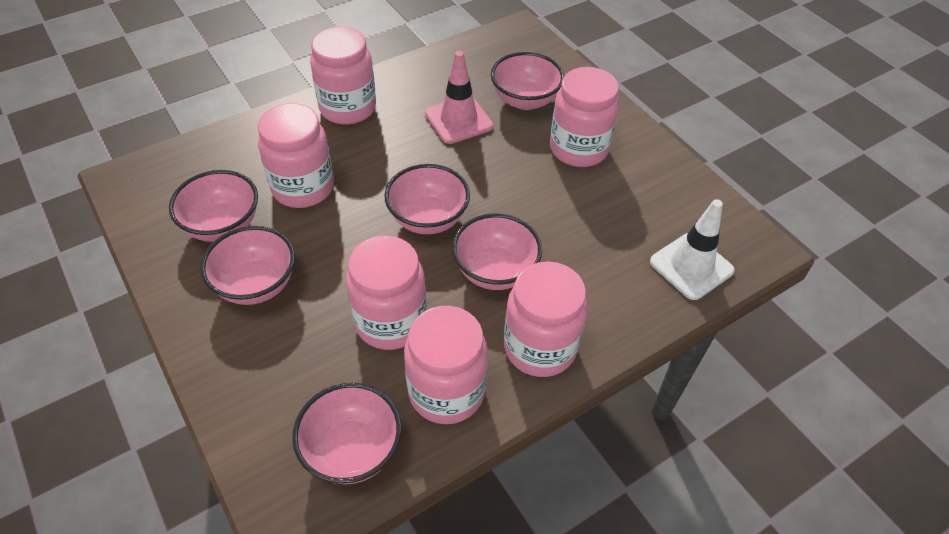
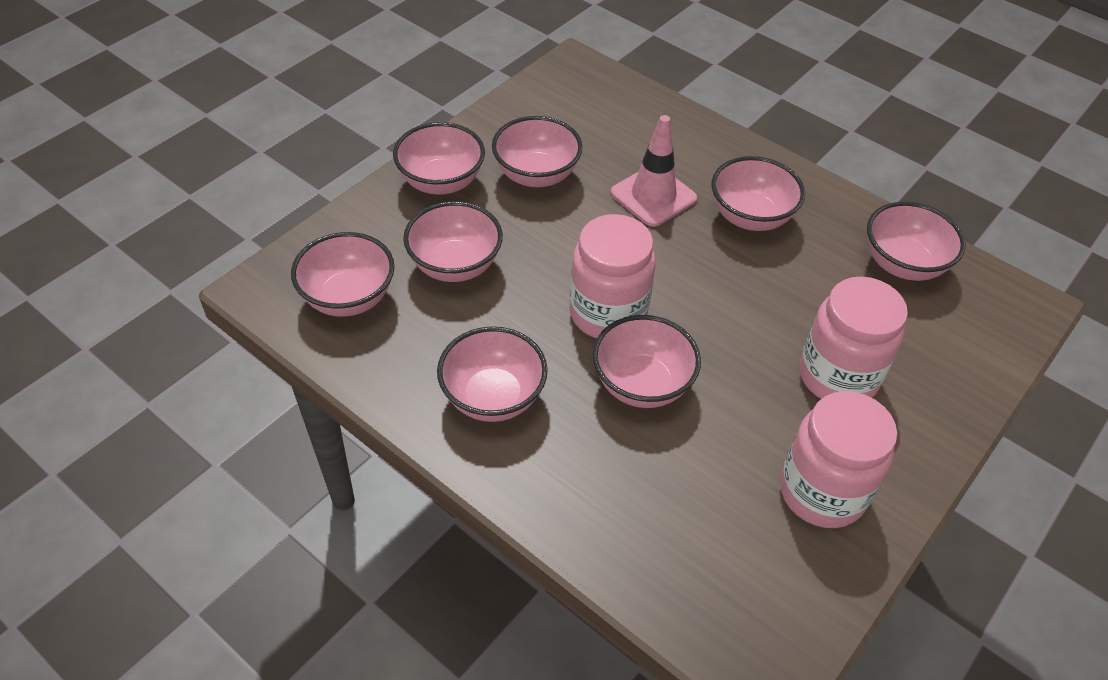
pink bowl: 6 -> 8
pink jar: 6 -> 3
white traffic cone: 1 -> 0

